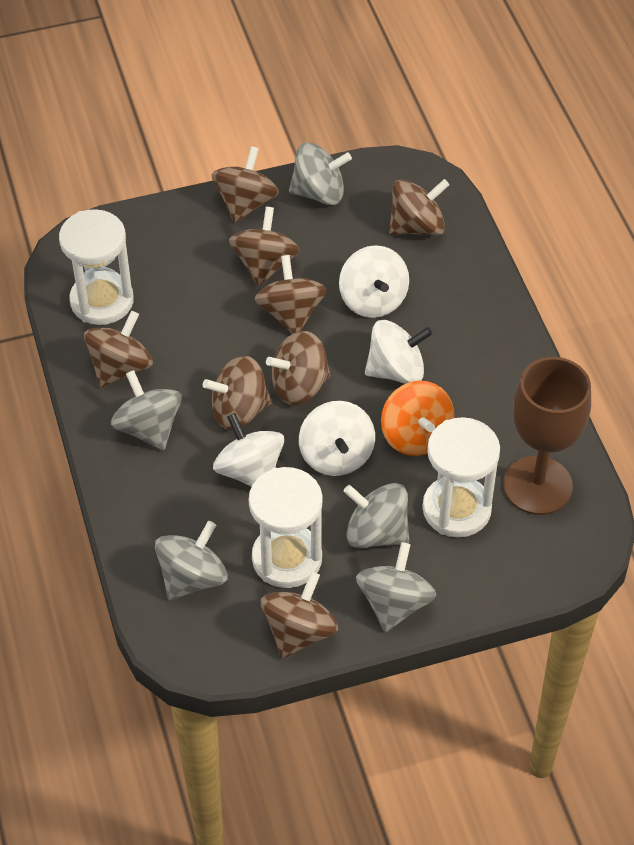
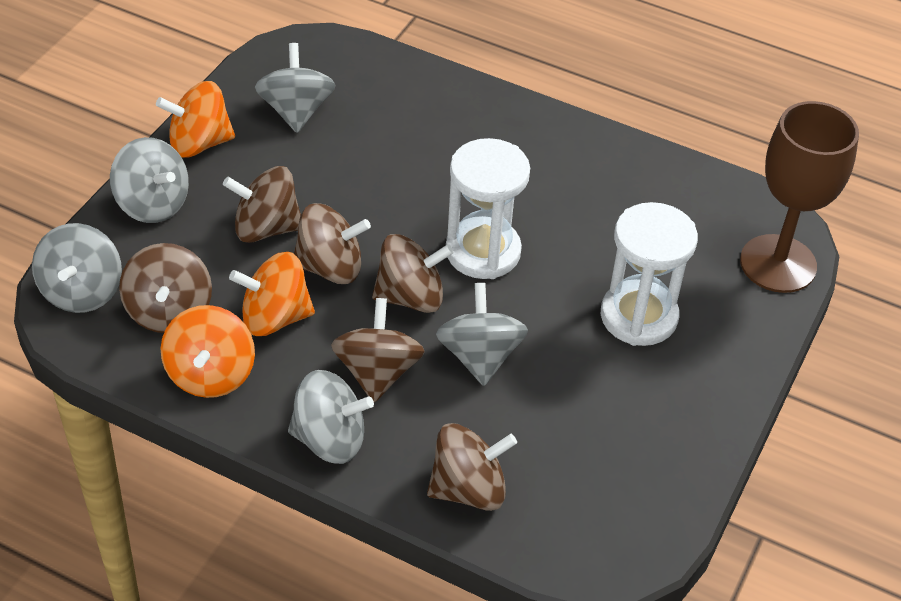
brown spinning top: 8 -> 6
orange spinning top: 1 -> 3
white hourglass: 3 -> 2
white spinning top: 4 -> 0

